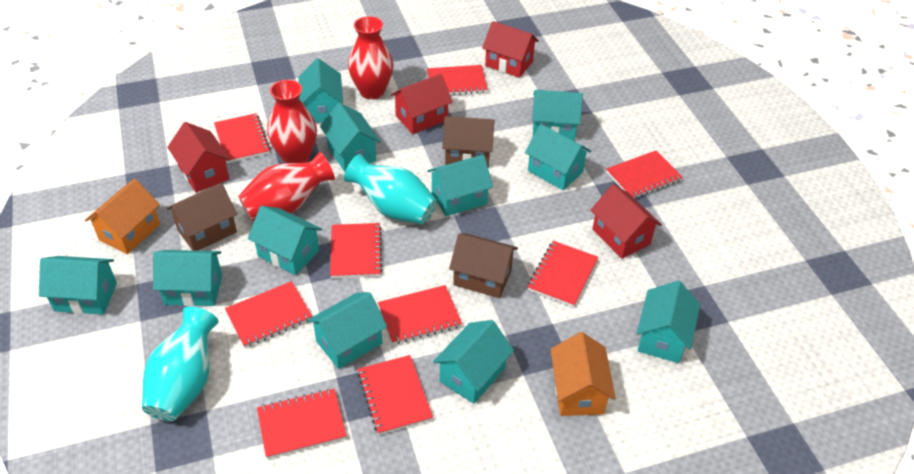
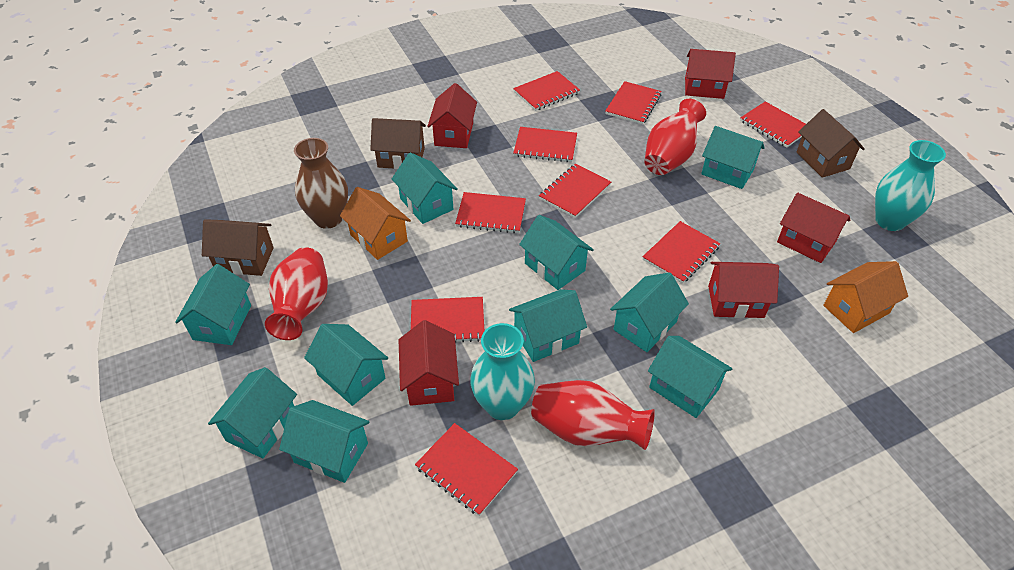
brown vase: 0 -> 1
red house: 4 -> 5
turquoise house: 11 -> 10

